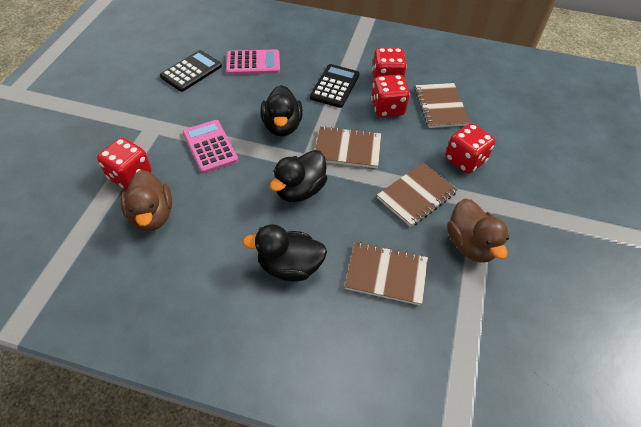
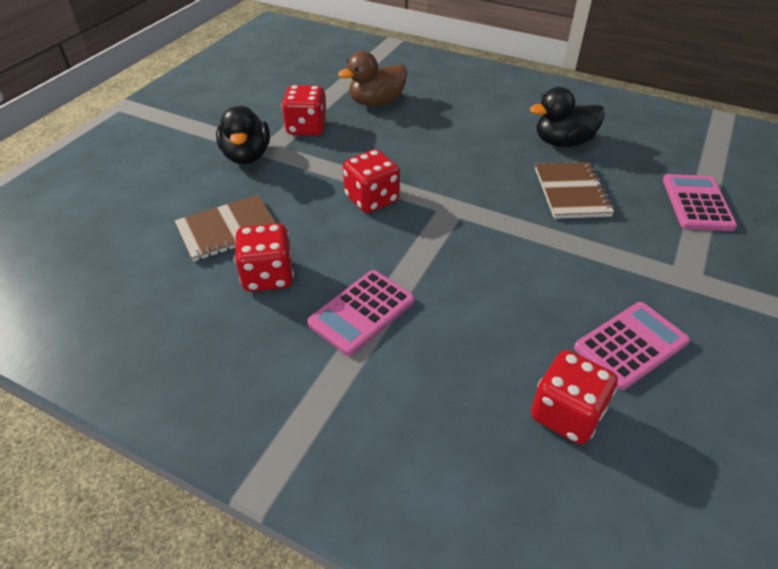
black calculator: 2 -> 0
black duck: 3 -> 2
brown duck: 2 -> 1
brown notebook: 4 -> 2
pink calculator: 2 -> 3

